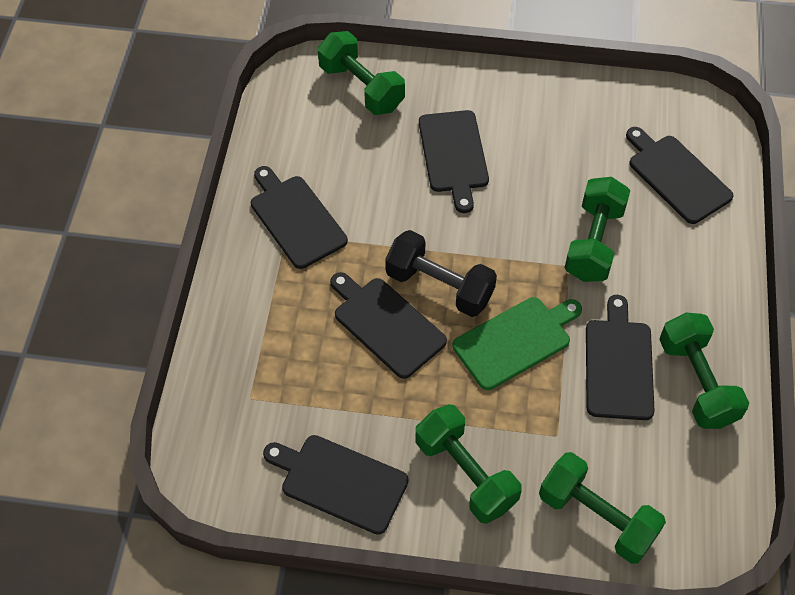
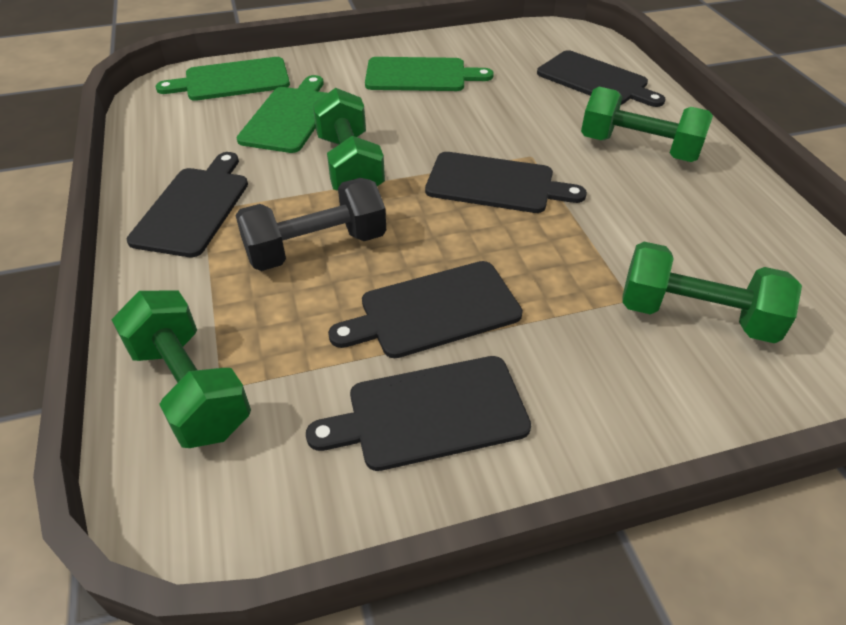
black cutting board: 6 -> 5
green cutting board: 1 -> 3
green dumbbell: 5 -> 4

